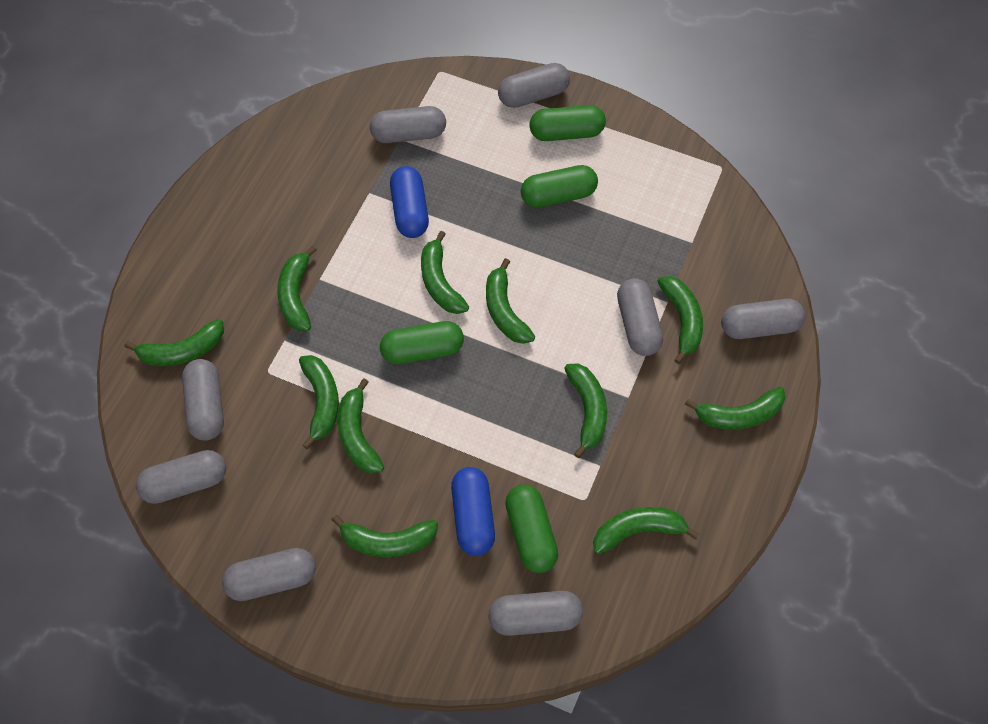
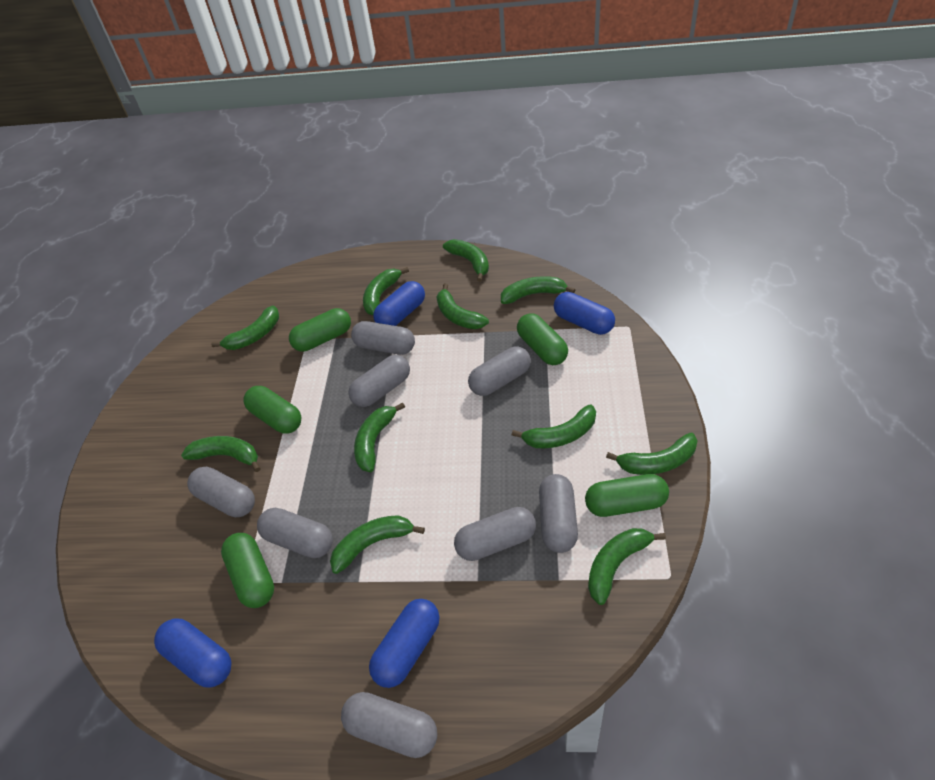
blue capsule: 2 -> 4
green capsule: 4 -> 5

